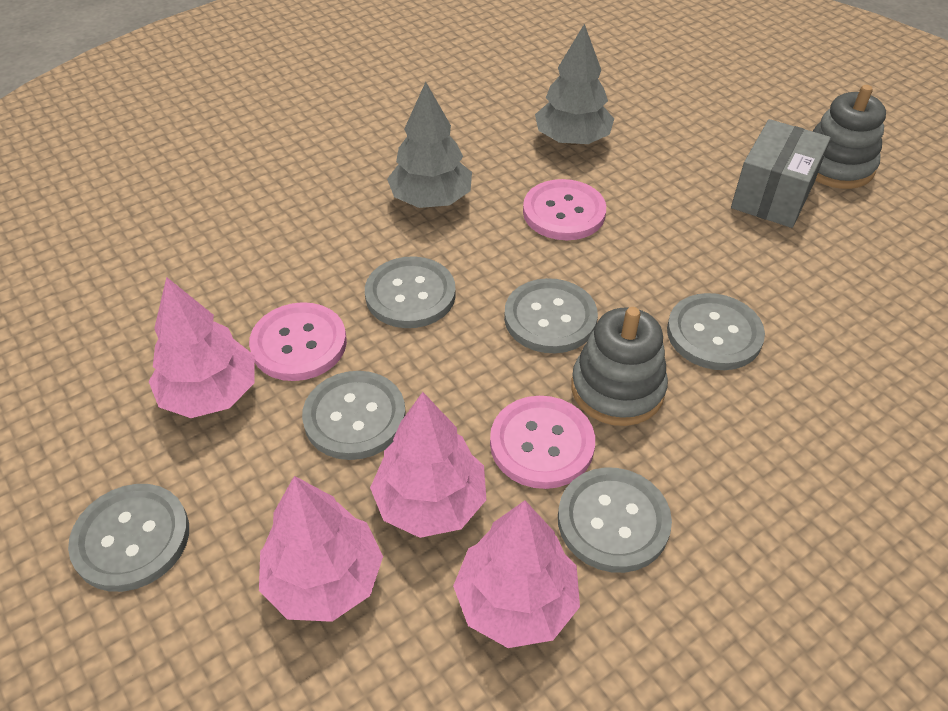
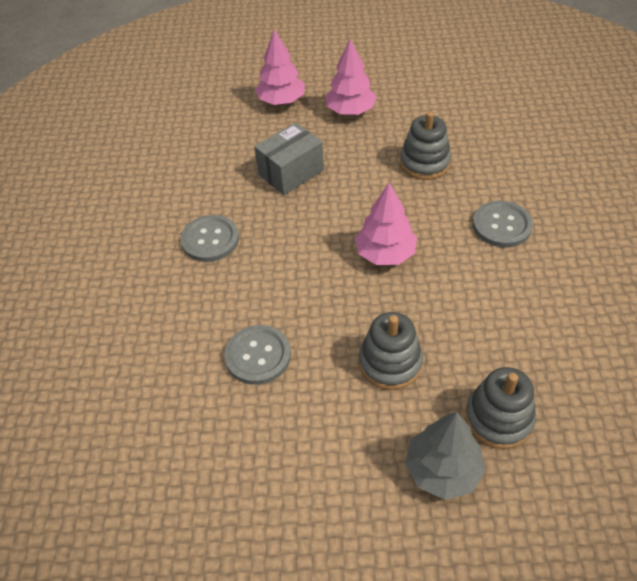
grey button: 6 -> 3
grey stacking toy: 2 -> 3
grey tree: 2 -> 1
pink button: 3 -> 0
pink tree: 4 -> 3

